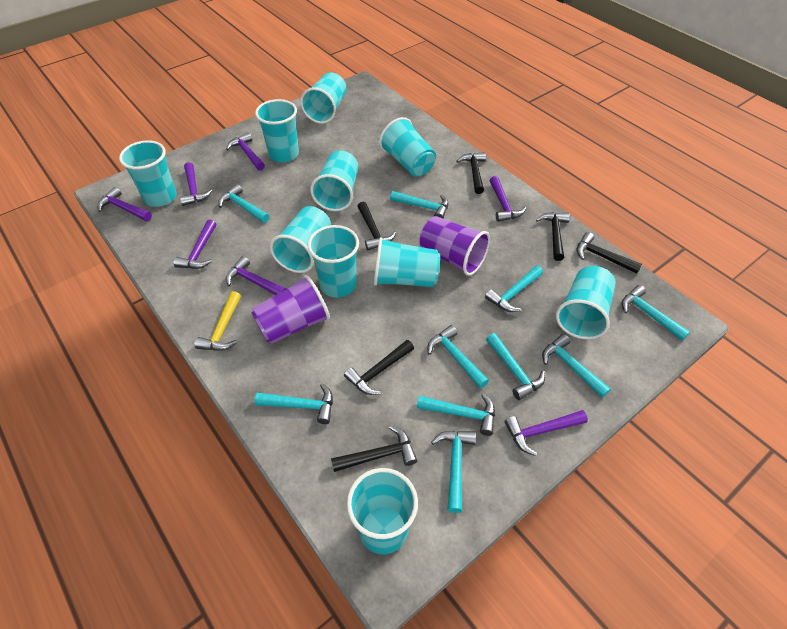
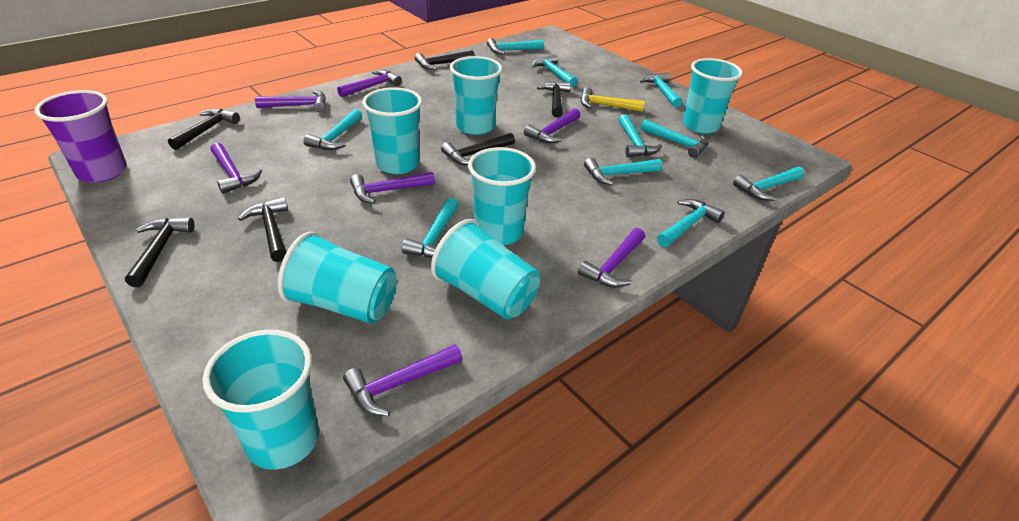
purple cup: 2 -> 1
turquoise cup: 10 -> 7

